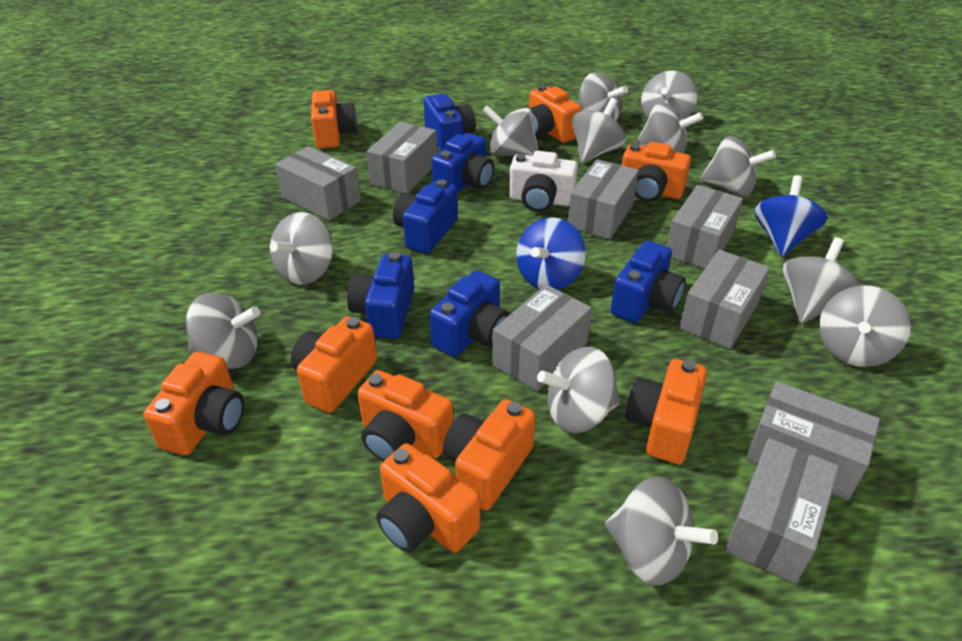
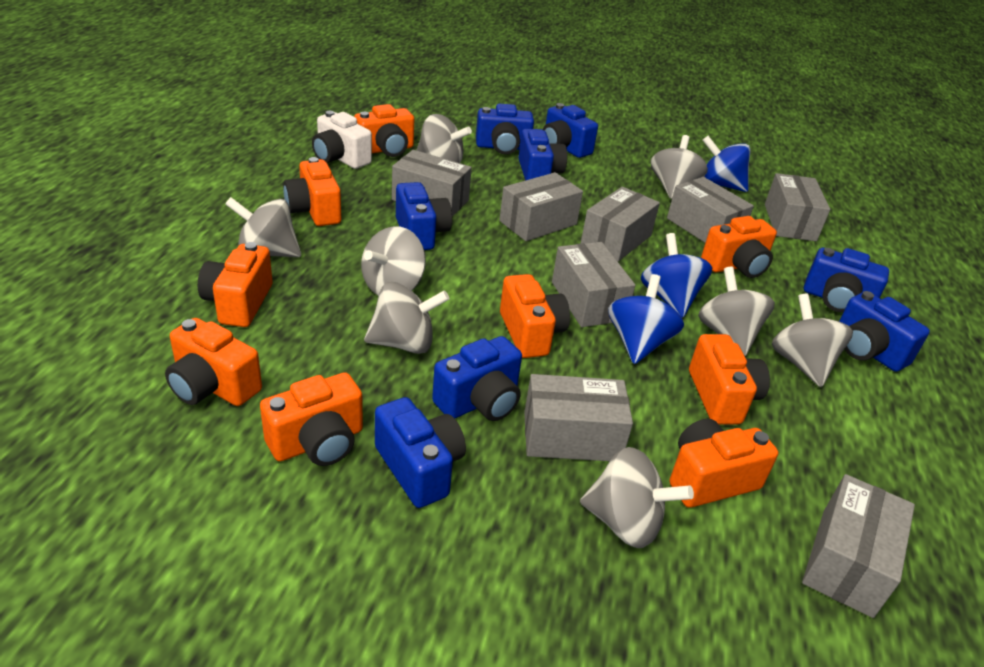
blue camera: 6 -> 8
blue spinning top: 2 -> 3
grey spinning top: 12 -> 8

